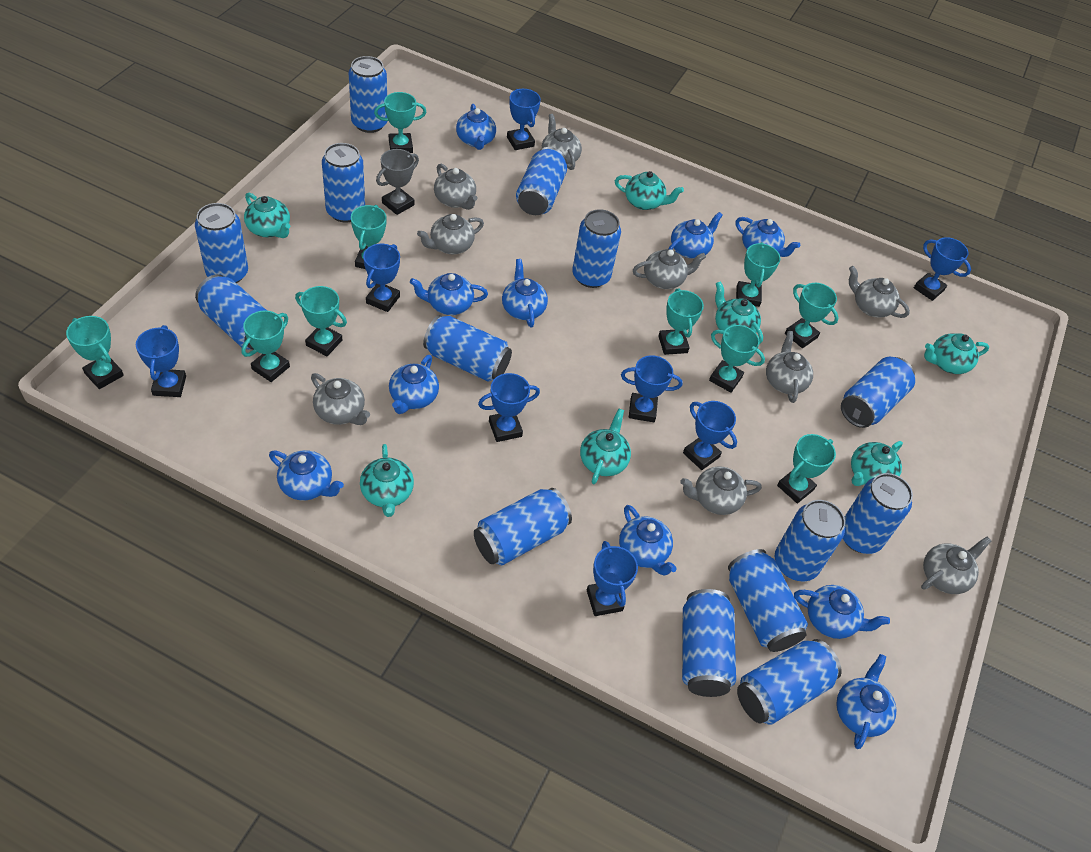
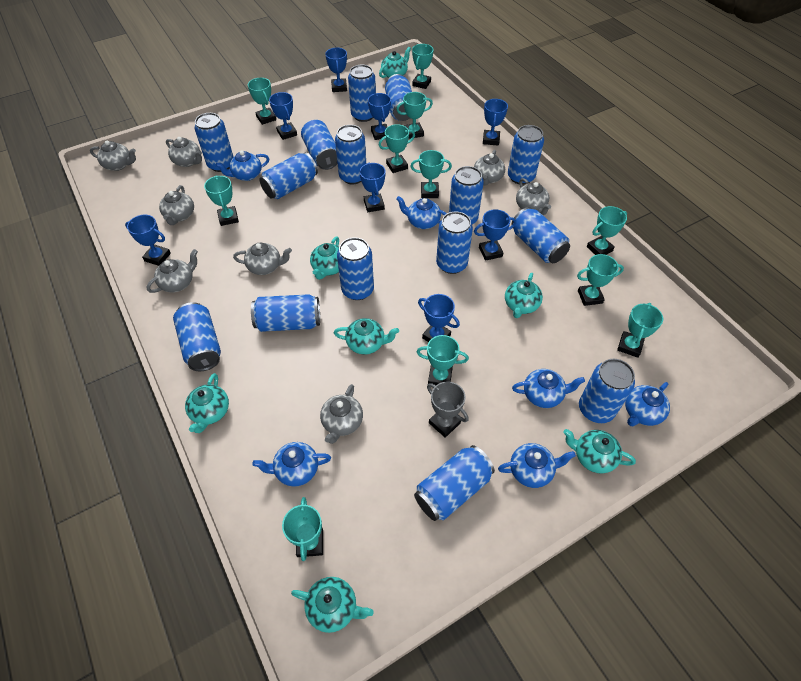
blue can: 14 -> 15
blue teapot: 10 -> 6
grey teapot: 9 -> 8
turquoise trophy: 10 -> 11

